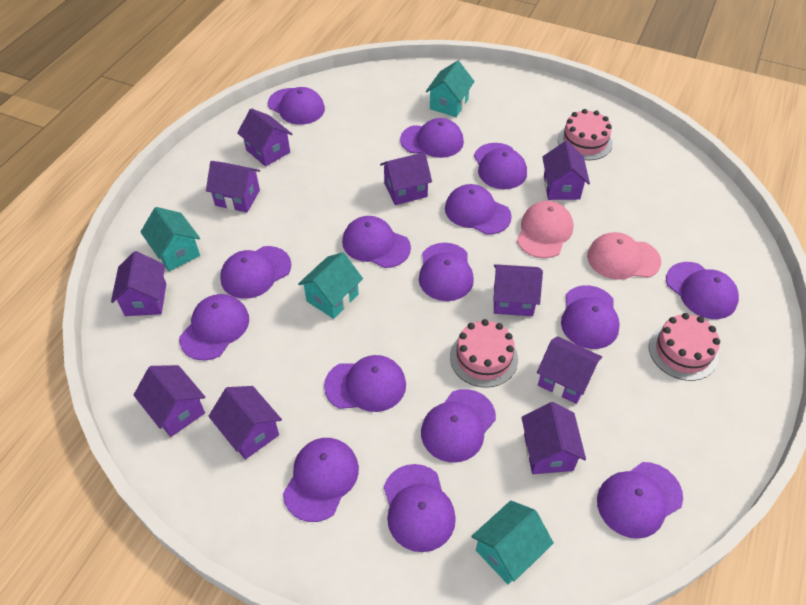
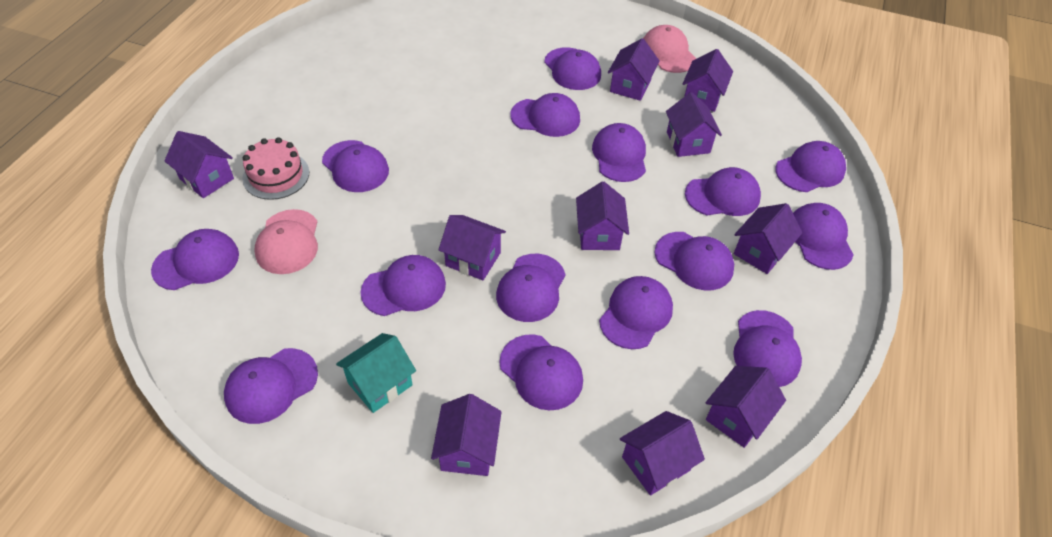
pink cake: 3 -> 1
turquoise house: 4 -> 1

